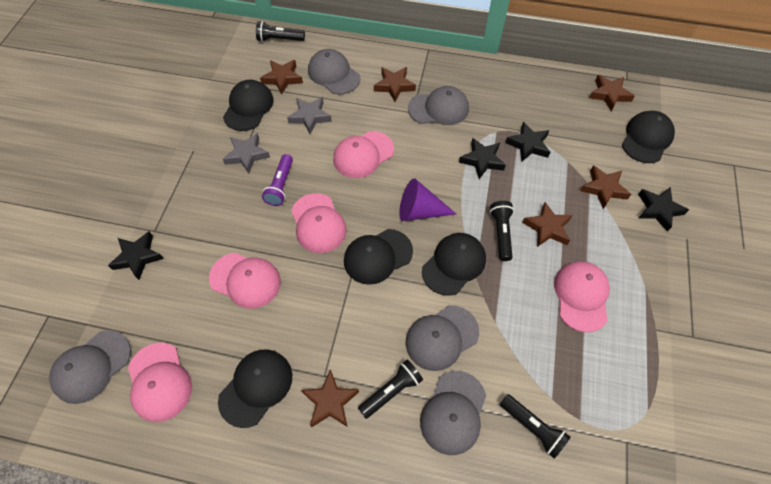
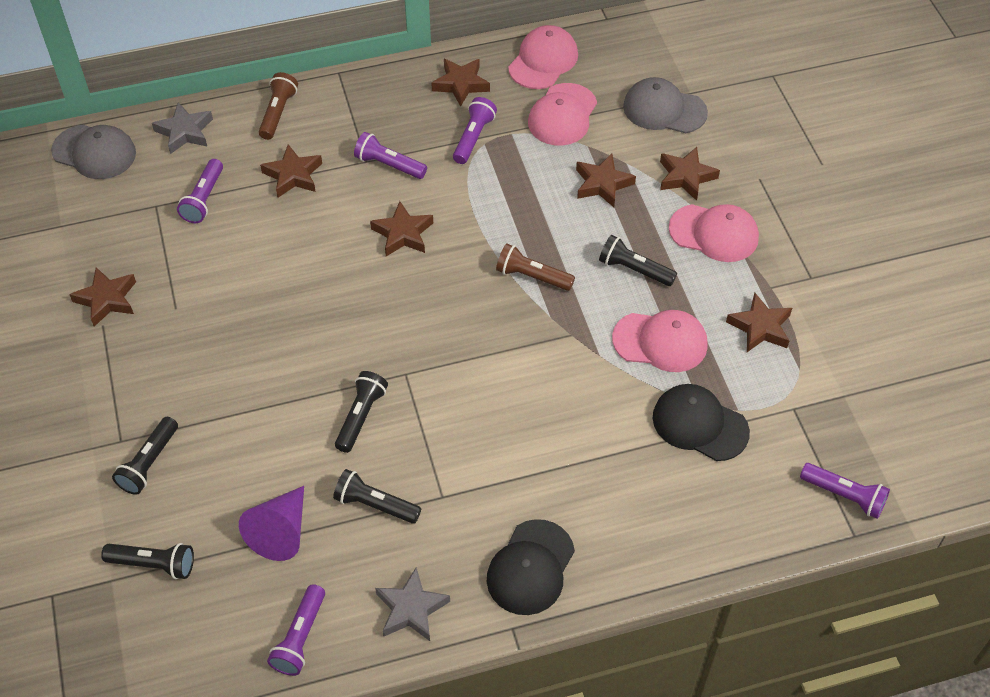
black cap: 5 -> 2
black flashlight: 4 -> 5
black star: 4 -> 0
brown flashlight: 0 -> 2
brown star: 6 -> 7
grey cap: 5 -> 2
pink cap: 5 -> 4
purple flashlight: 1 -> 5

